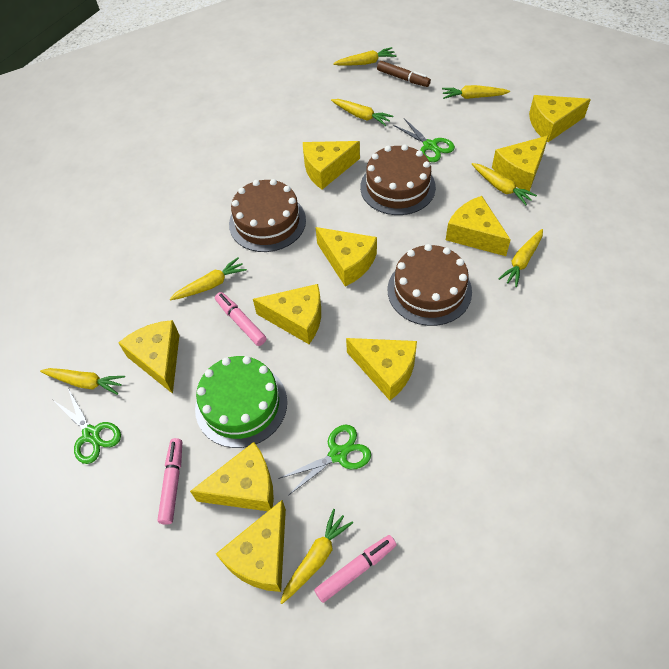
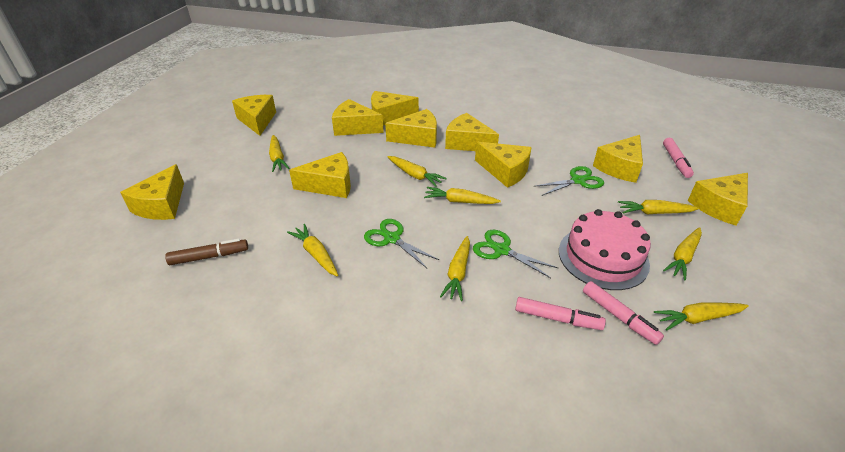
brown cake: 3 -> 0
green cake: 1 -> 0
pink cake: 0 -> 1

